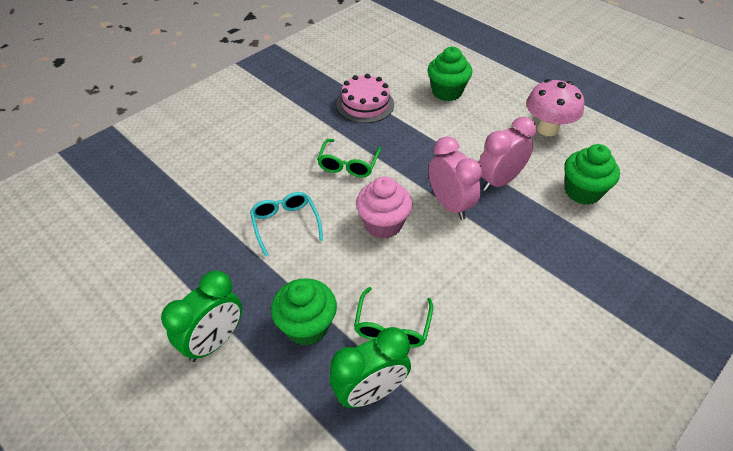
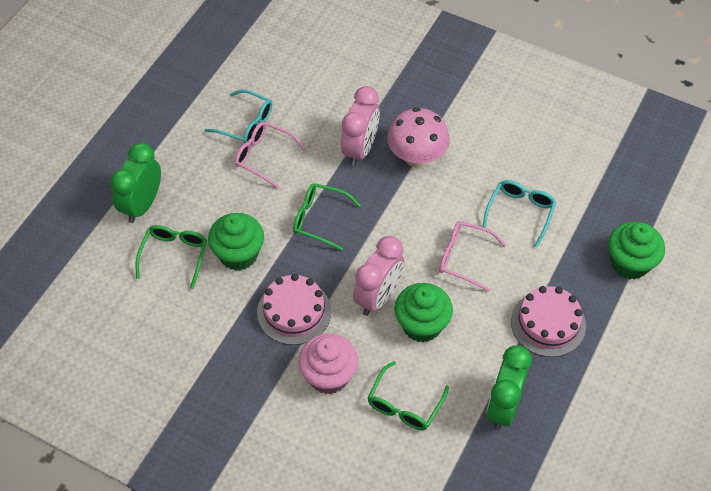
green glasses: 2 -> 3
pink cake: 1 -> 2
pink glasses: 0 -> 2
turquoise glasses: 1 -> 2

